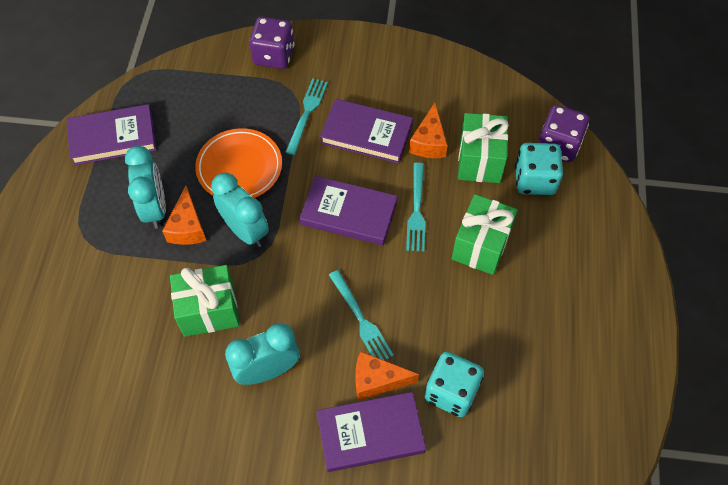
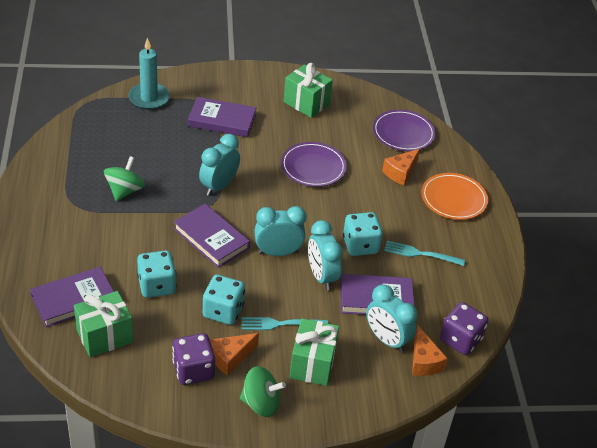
green spinning top: 0 -> 2
purple plate: 0 -> 2
turquoise candle: 0 -> 1
turquoise clock: 3 -> 4
turquoise dice: 2 -> 3
turquoise fork: 3 -> 2

